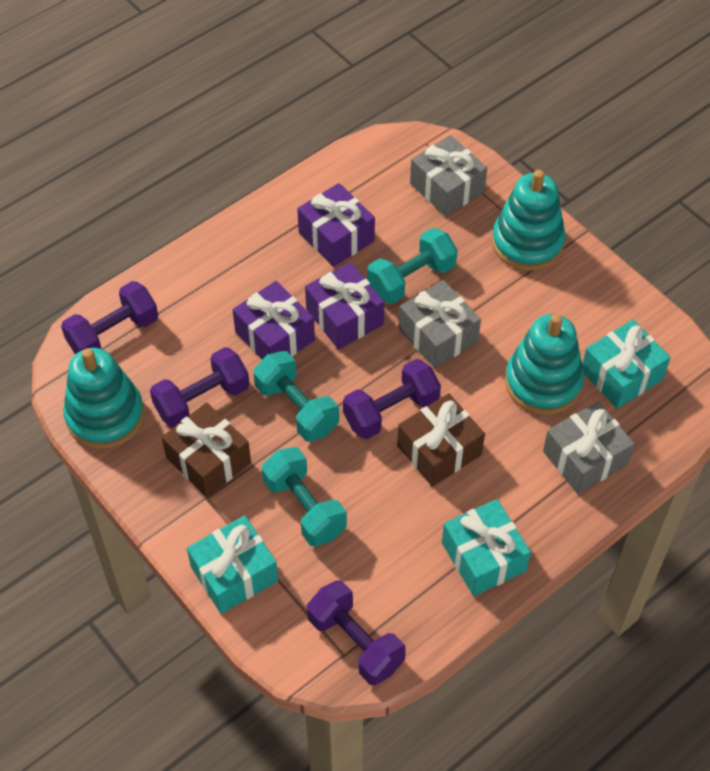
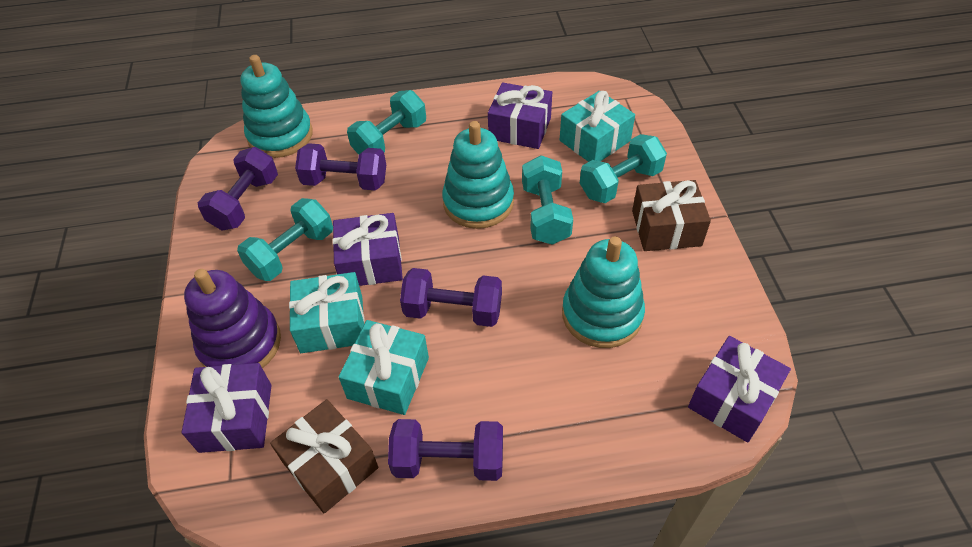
grey gift: 3 -> 0
purple gift: 3 -> 4
purple stacking toy: 0 -> 1
turquoise dumbbell: 3 -> 4

